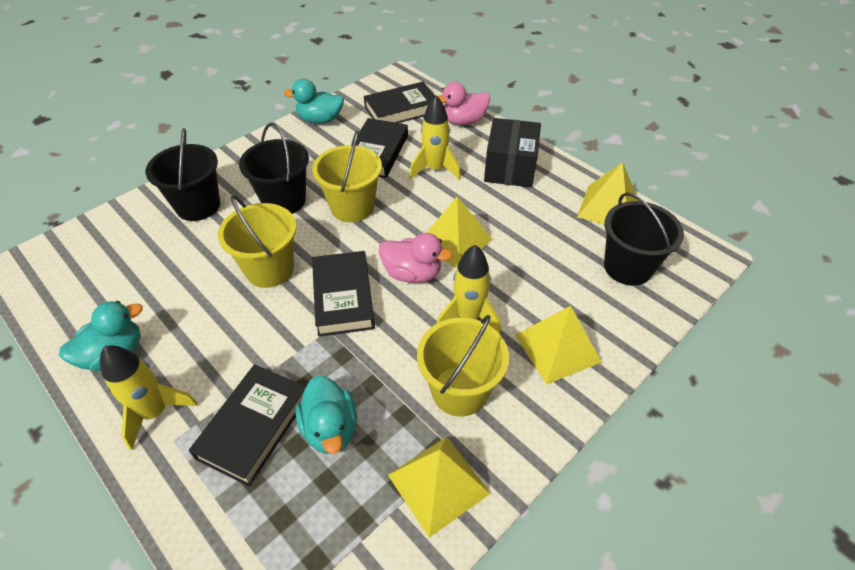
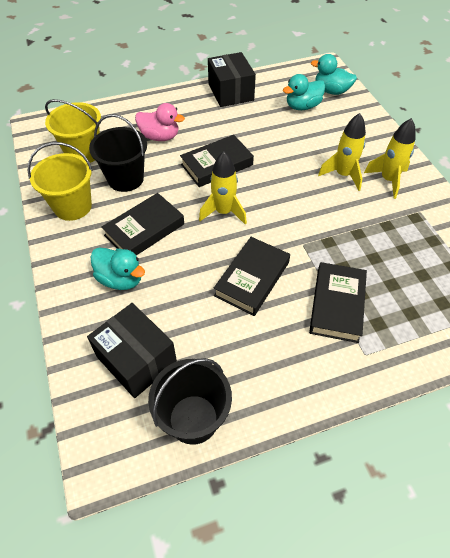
black box: 1 -> 2
black bucket: 3 -> 2
pink duck: 2 -> 1
yellow bucket: 3 -> 2
yellow pyramid: 4 -> 0

